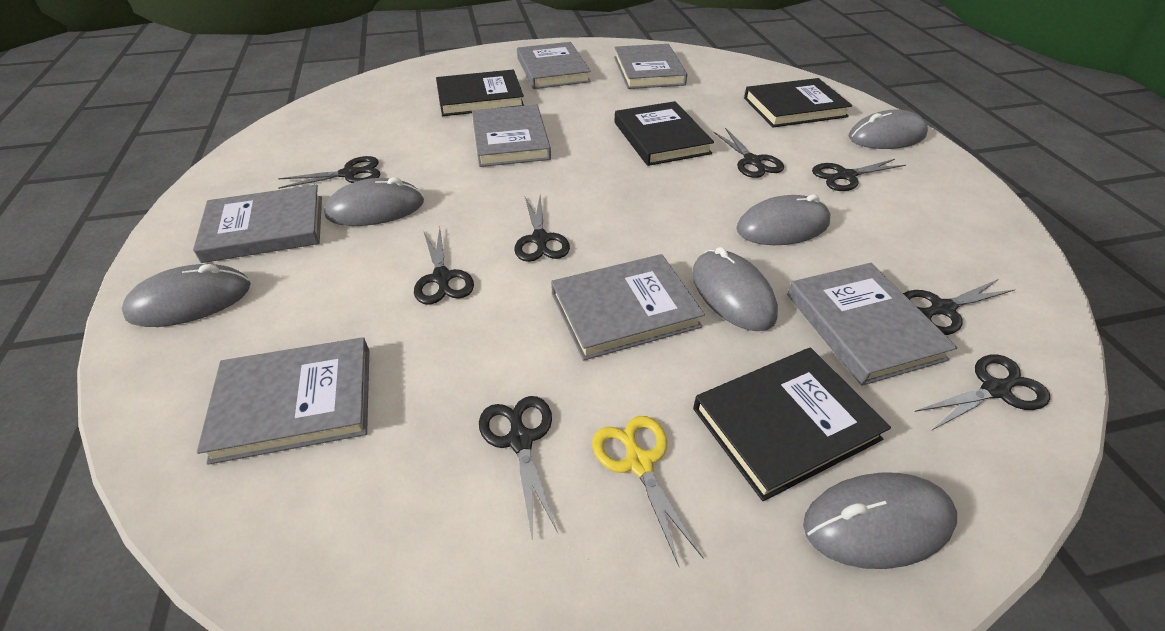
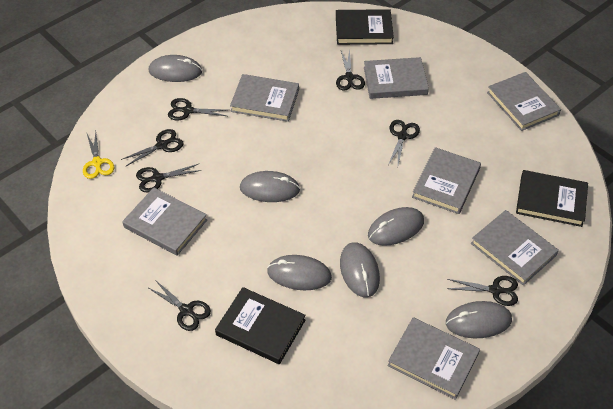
black book: 4 -> 3
black scissors: 8 -> 7

